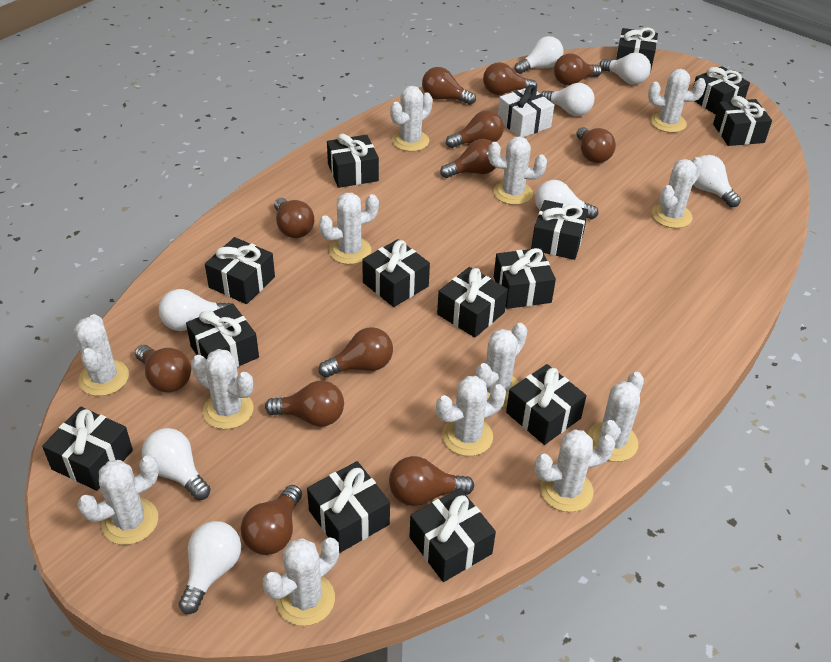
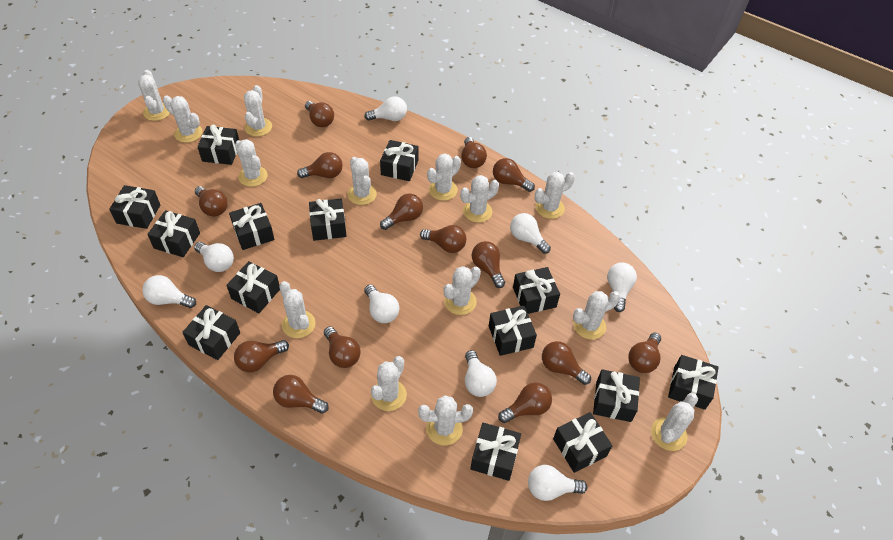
brown light bulb: 12 -> 14
white cactus: 13 -> 14
white gift: 1 -> 0

